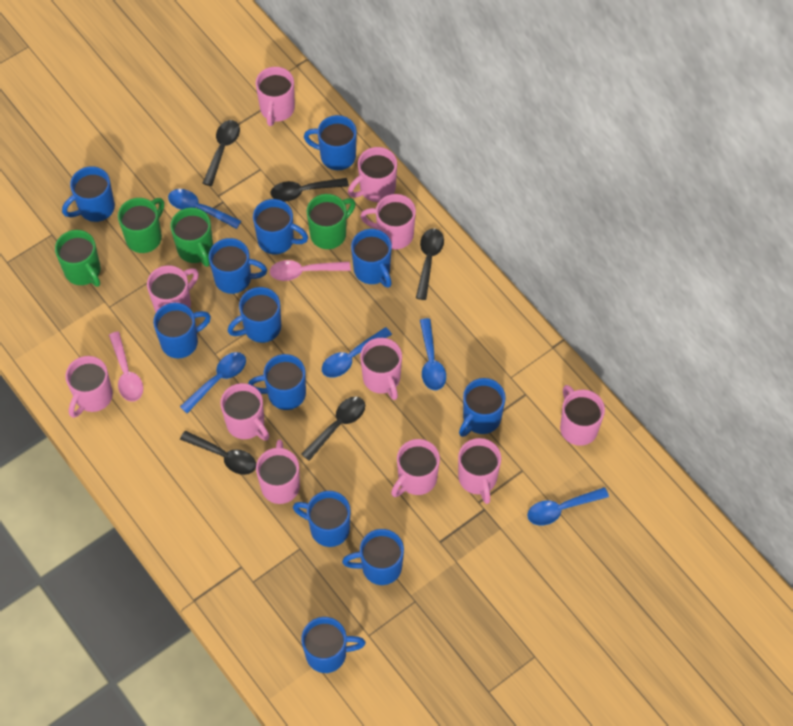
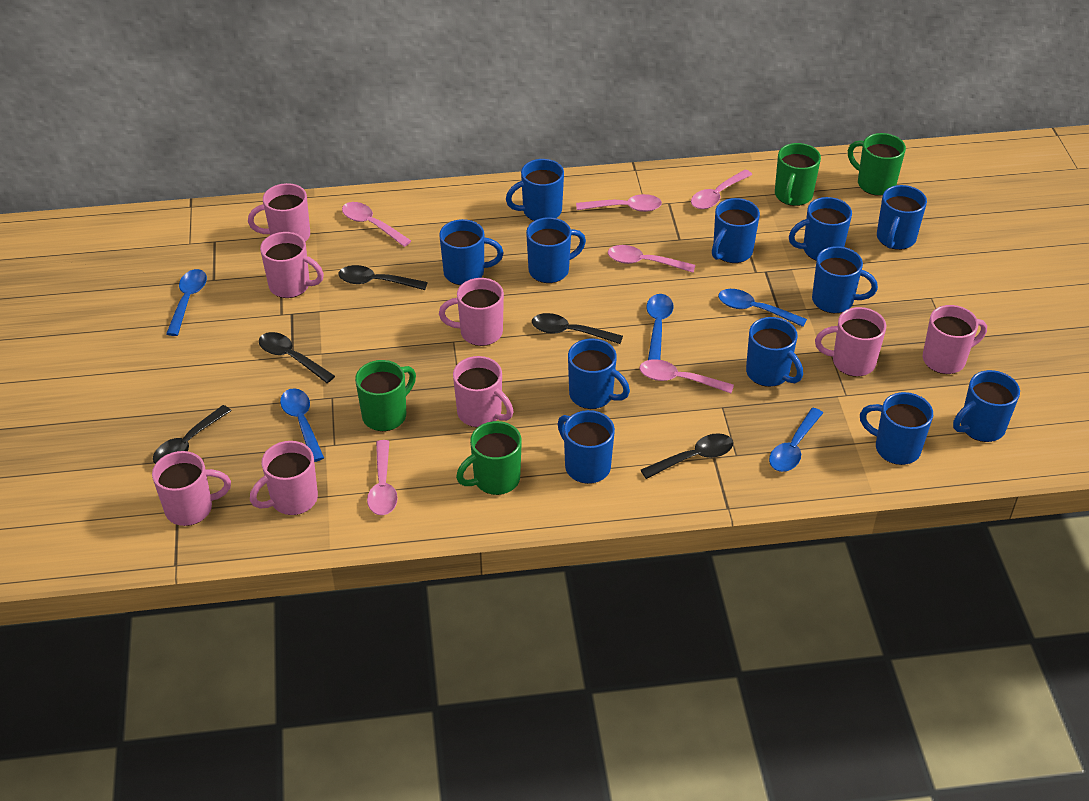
pink mug: 11 -> 8
pink spoon: 2 -> 6

